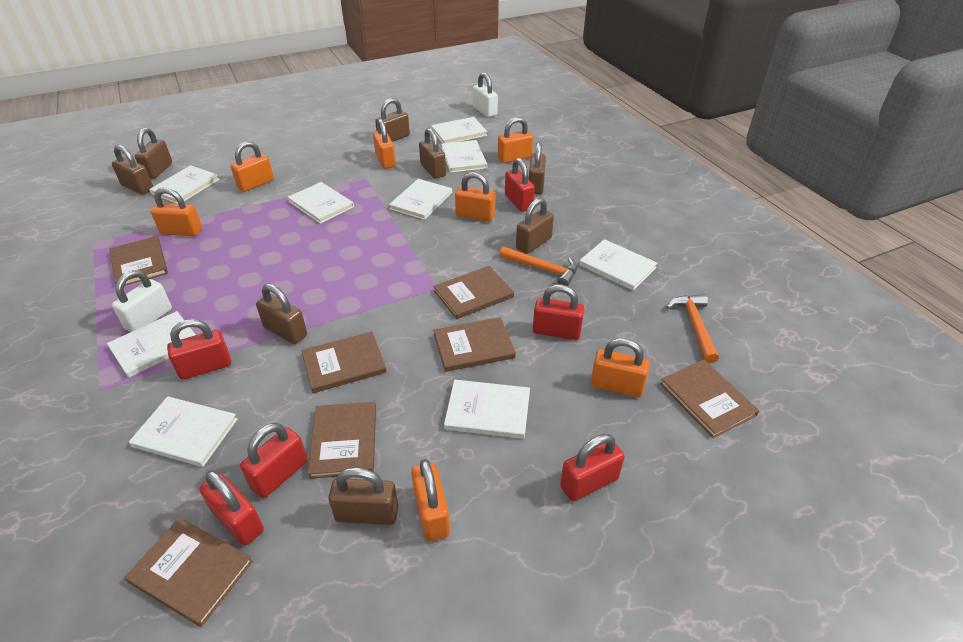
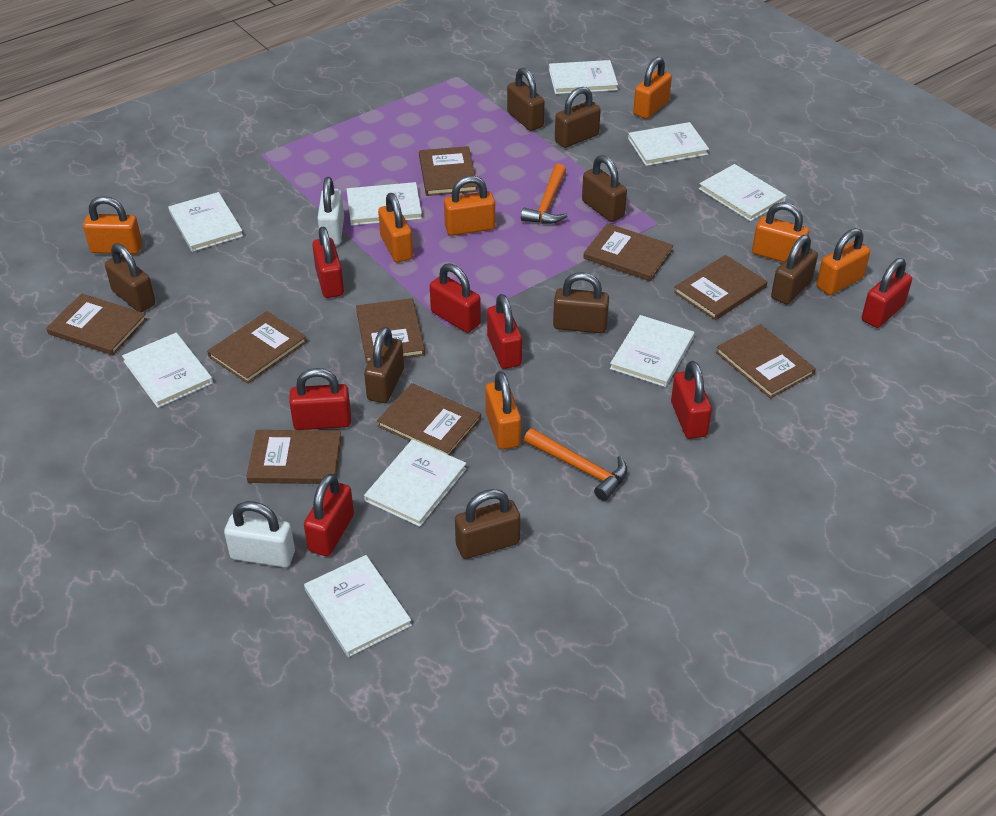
brown book: 7 -> 9
red padlock: 6 -> 7

